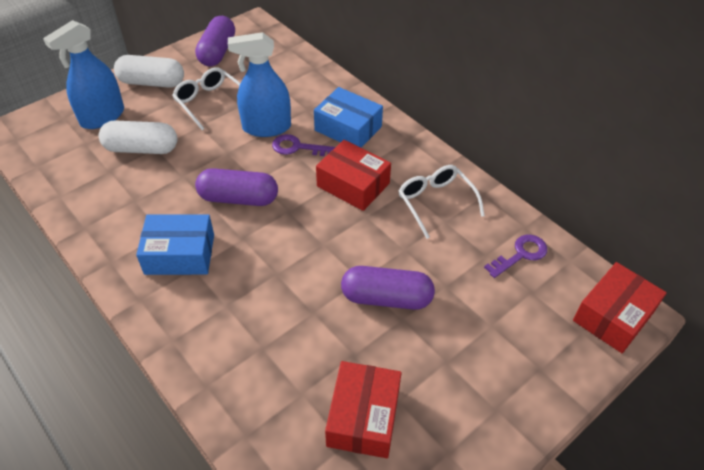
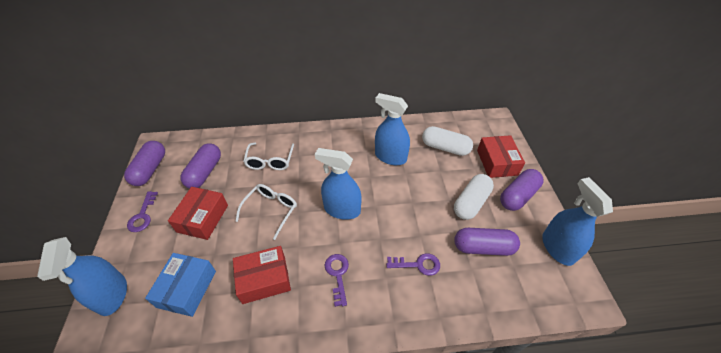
blue box: 2 -> 1
blue spray bottle: 2 -> 4
purple capsule: 3 -> 4
purple key: 2 -> 3

